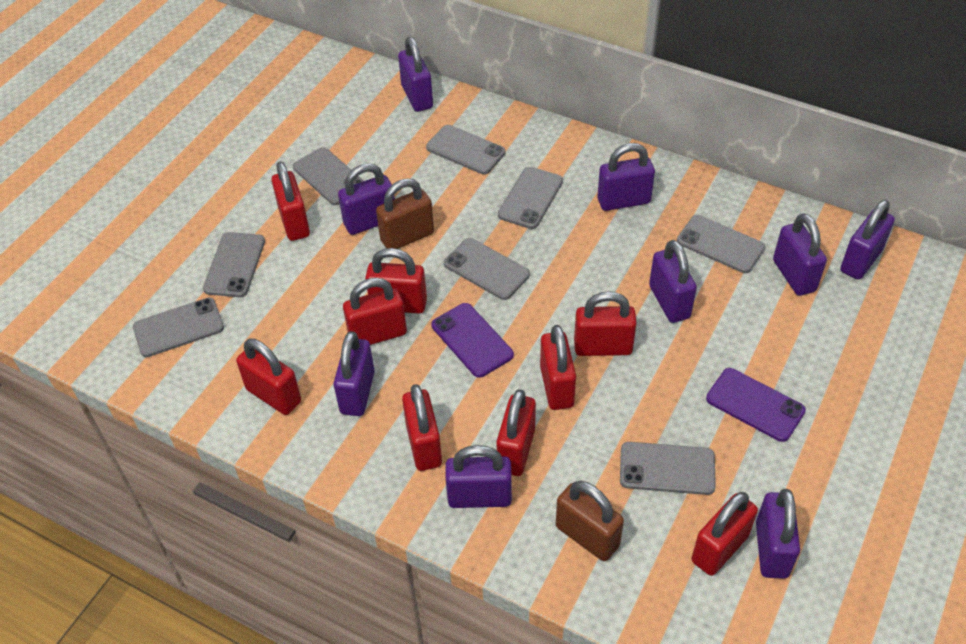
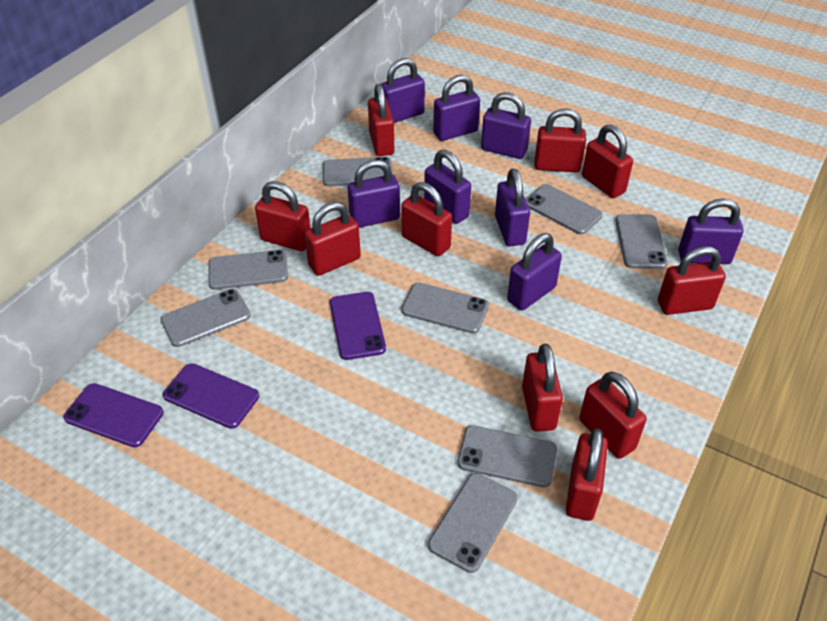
brown padlock: 2 -> 0
purple padlock: 9 -> 8
purple phone: 2 -> 3
red padlock: 9 -> 10

